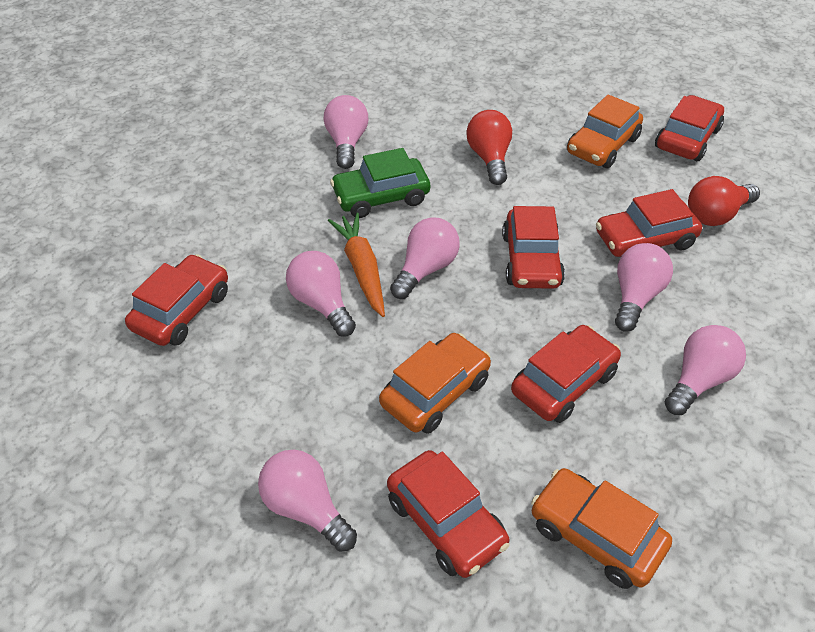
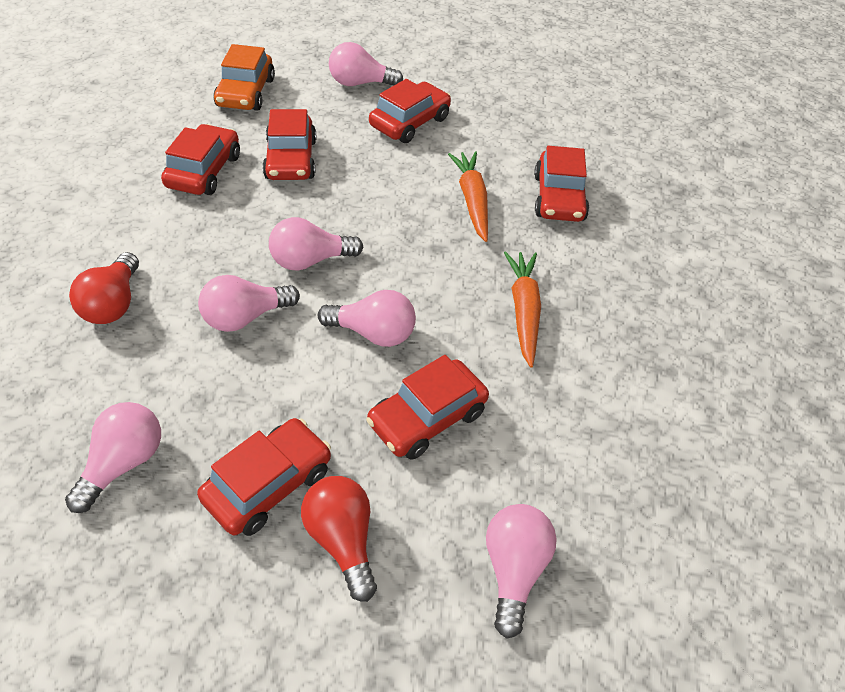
green car: 1 -> 0
orange car: 3 -> 1
orange carrot: 1 -> 2

